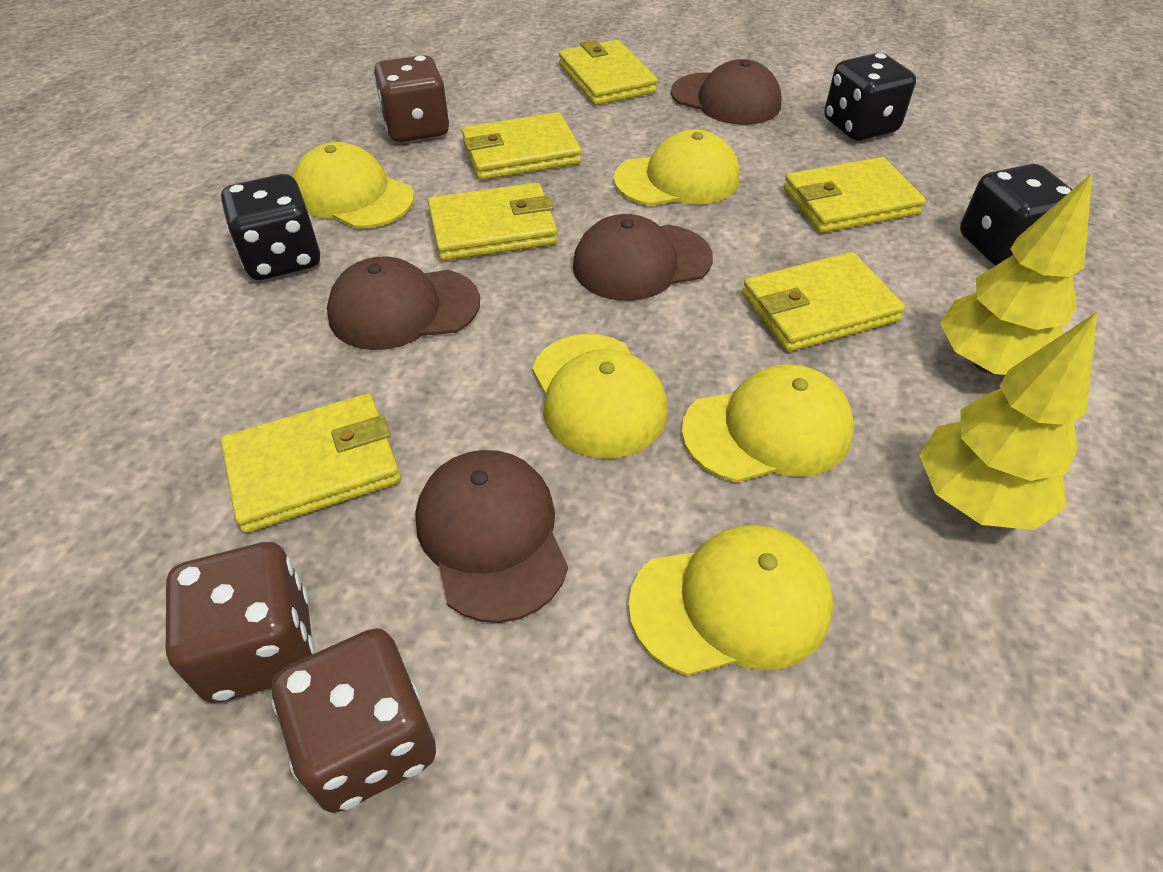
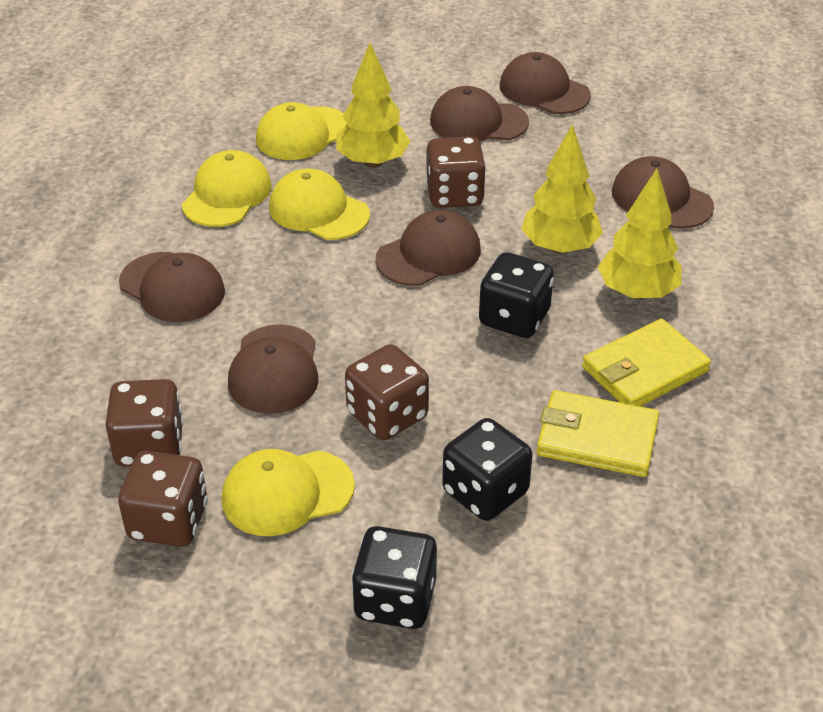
brown cap: 4 -> 6
brown dice: 3 -> 4
yellow cap: 5 -> 4
yellow tree: 2 -> 3
yellow wallet: 6 -> 2

